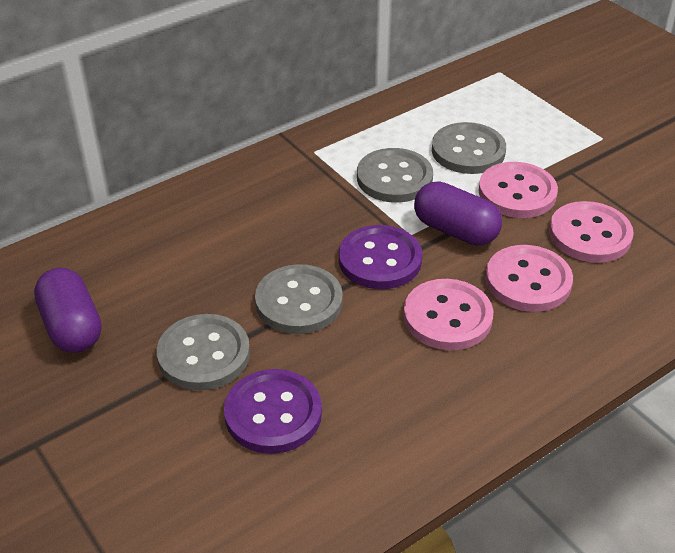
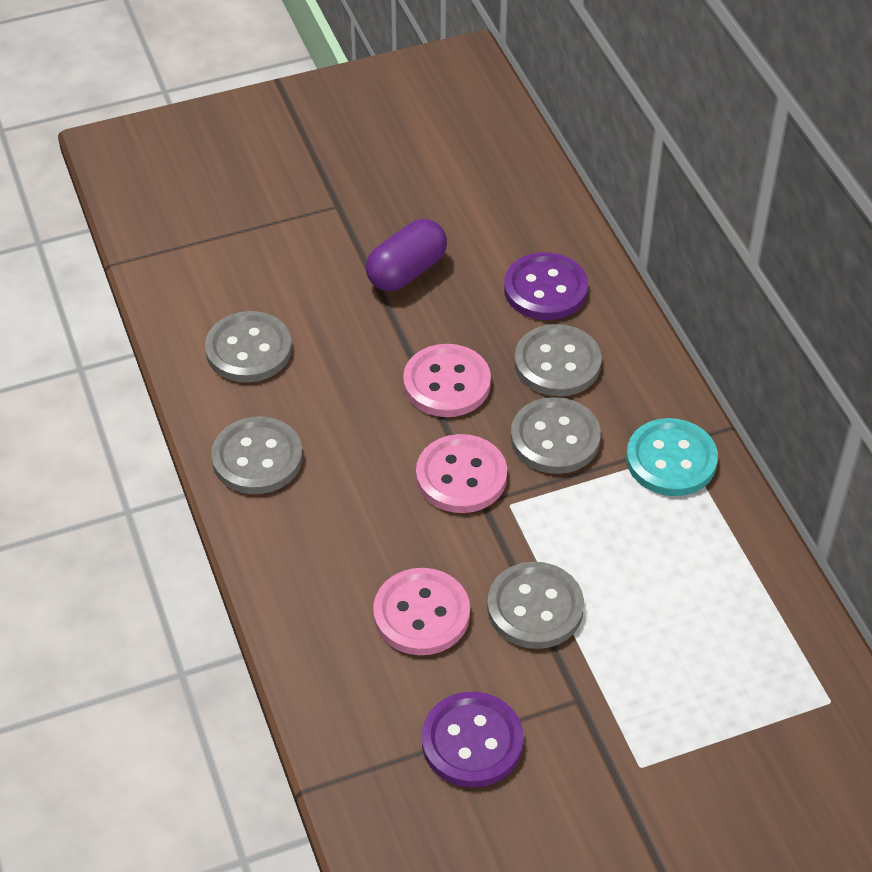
grey button: 4 -> 5
pink button: 4 -> 3
purple capsule: 2 -> 1
turquoise button: 0 -> 1

